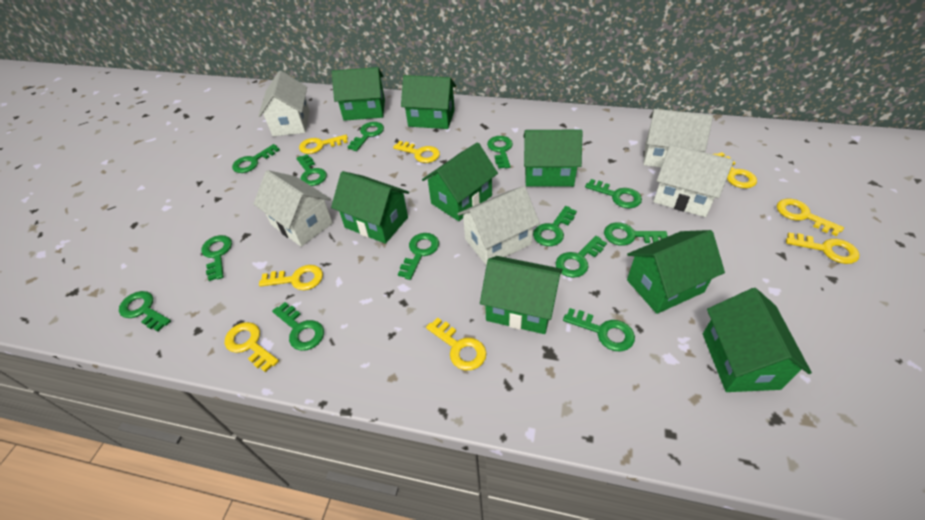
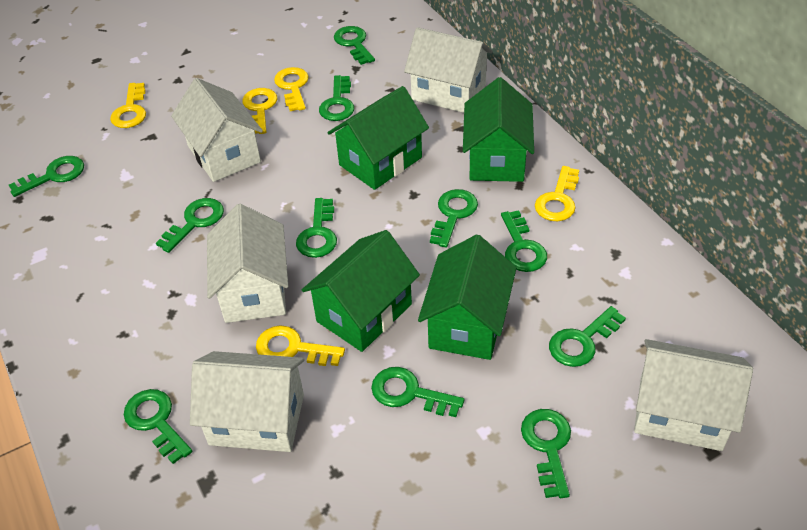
green house: 8 -> 4
green key: 13 -> 11
yellow key: 8 -> 5

